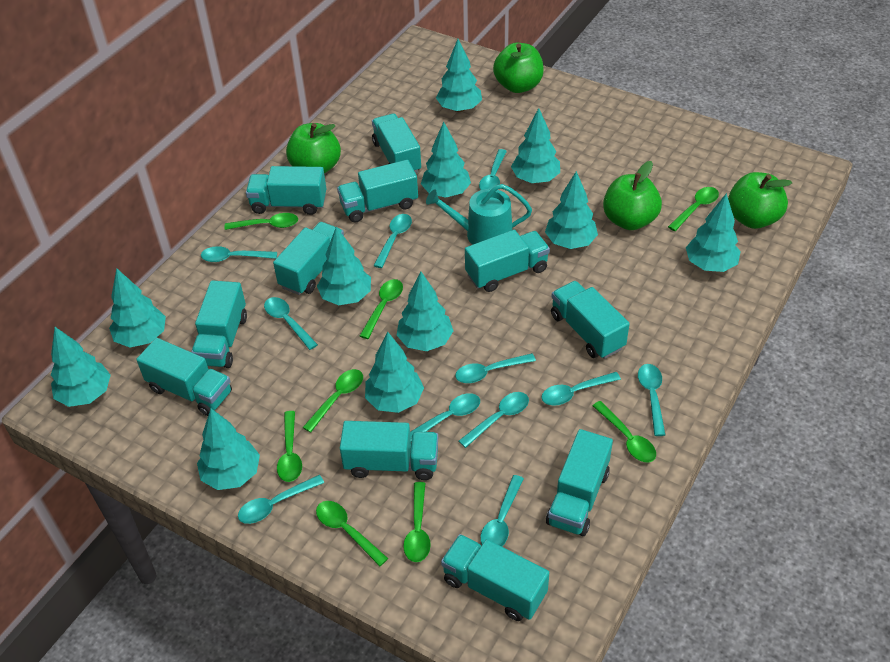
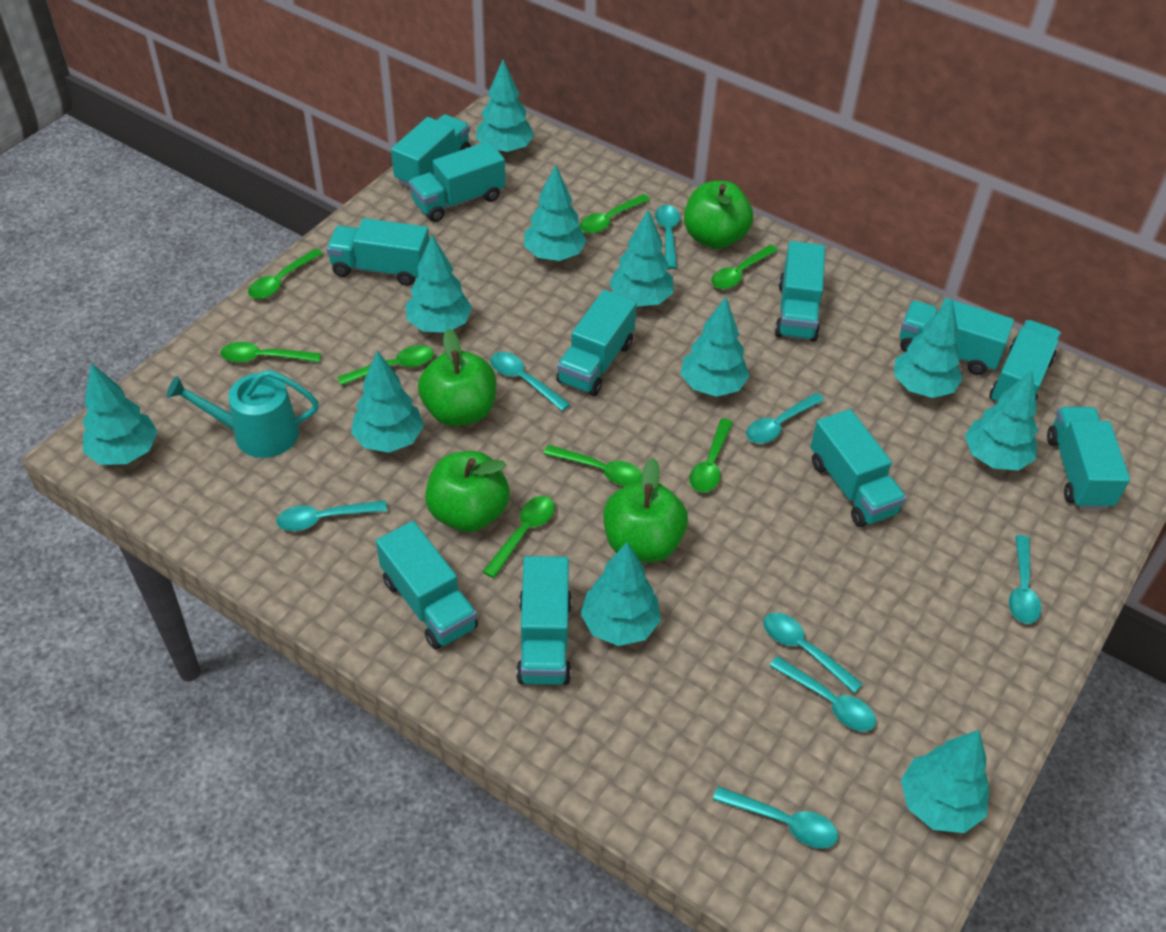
turquoise spoon: 11 -> 8

